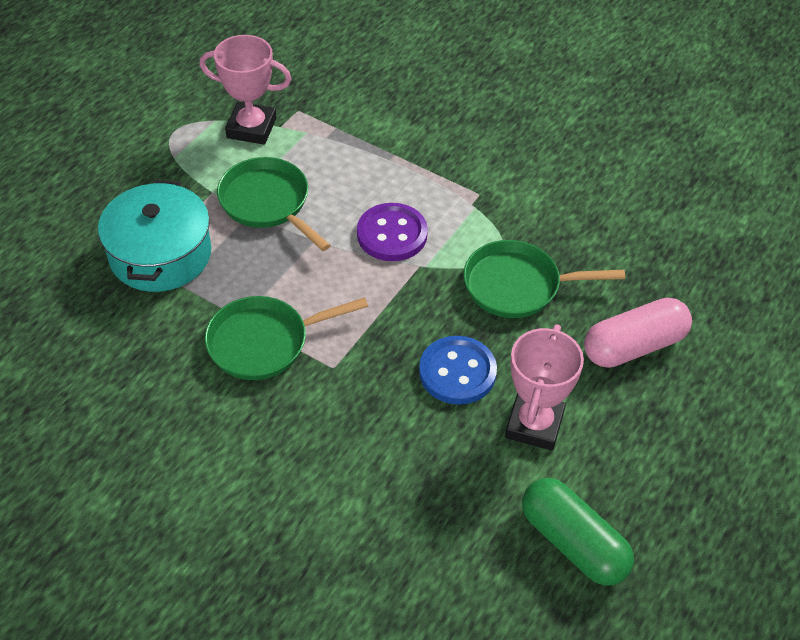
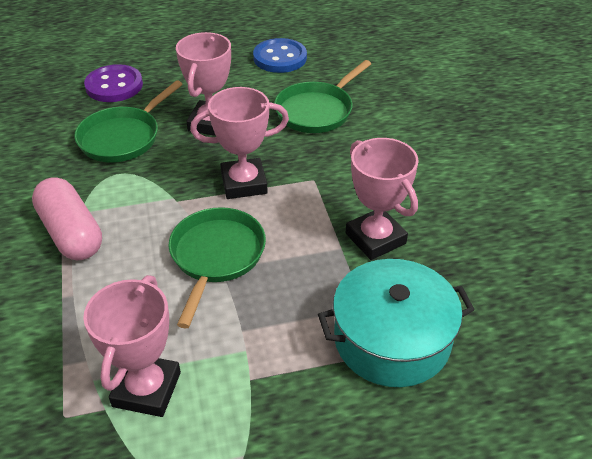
green capsule: 1 -> 0
pink trophy: 2 -> 4

